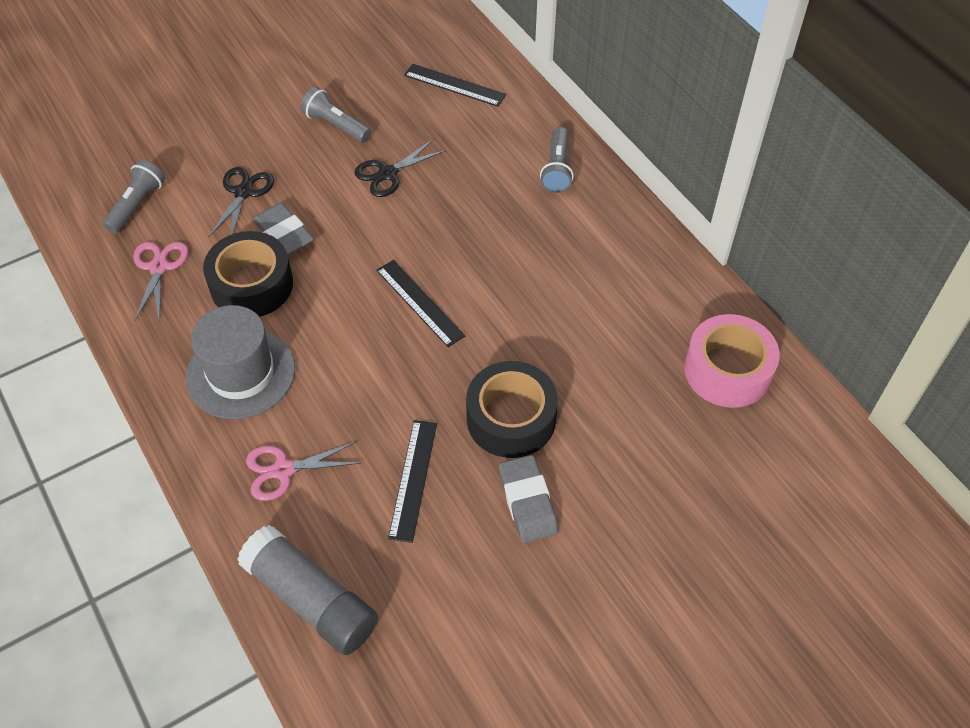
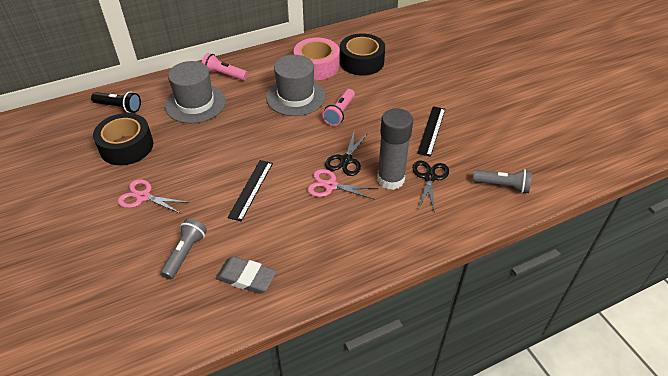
black flashlight: 0 -> 1
black ruler: 3 -> 2
grey eraser: 2 -> 1
grey flashlight: 3 -> 2
grey hat: 1 -> 2
pink flashlight: 0 -> 2

